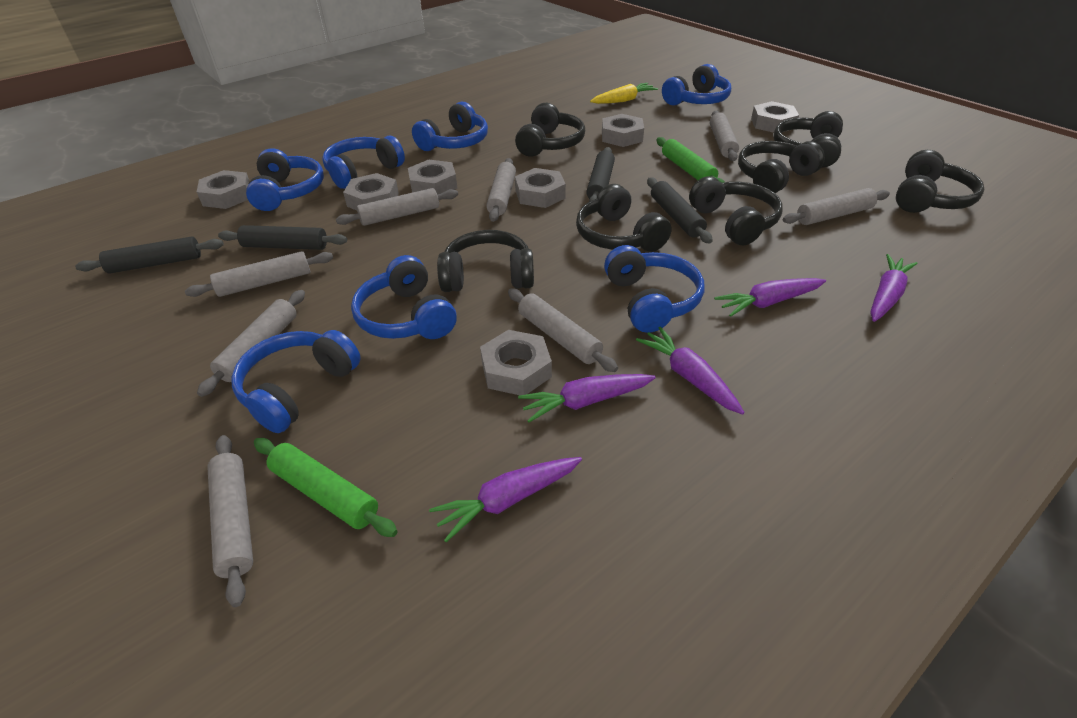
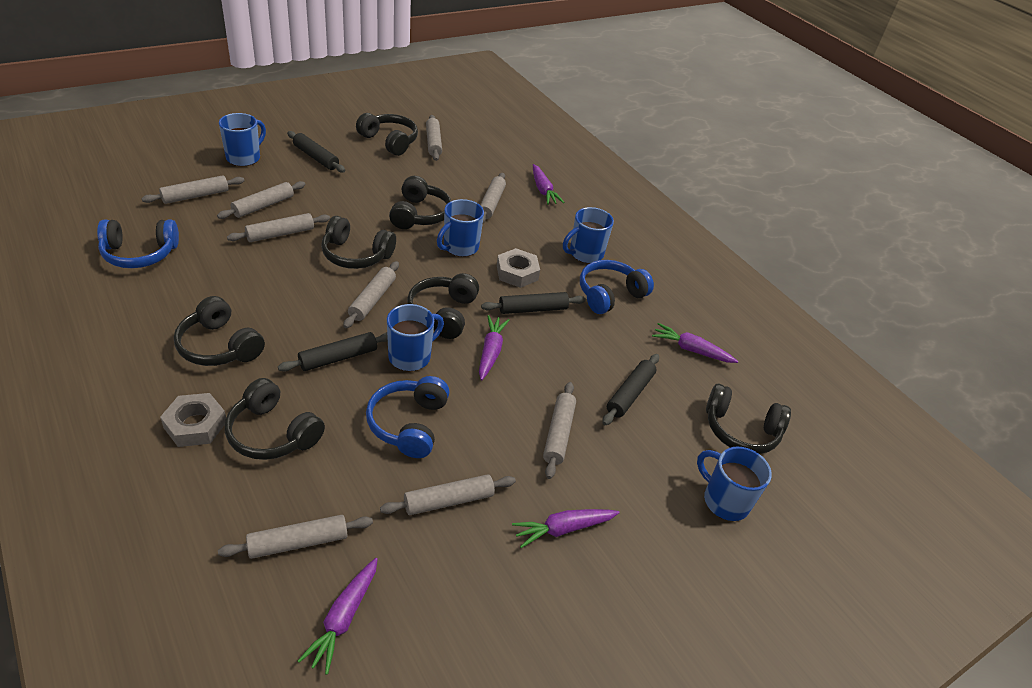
blue headphones: 7 -> 3
blue mug: 0 -> 5
green rolling pin: 2 -> 0
grey nut: 7 -> 2
grey rolling pin: 8 -> 9
yellow carrot: 1 -> 0

